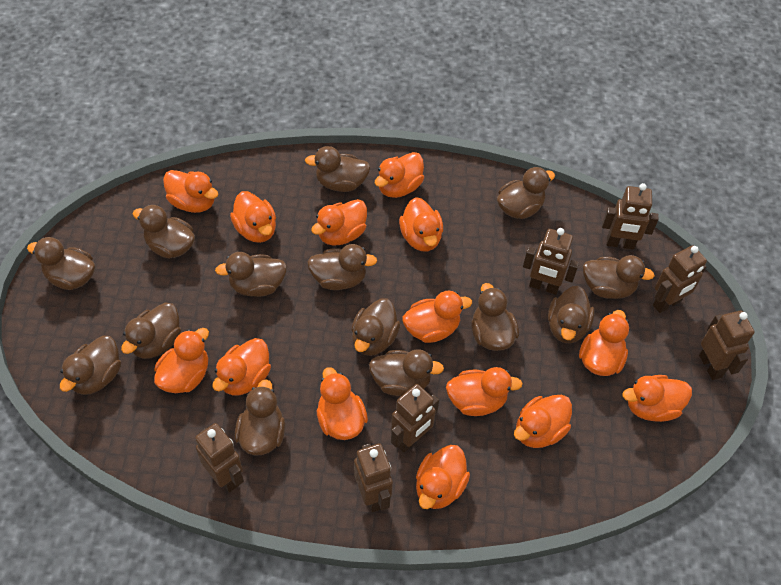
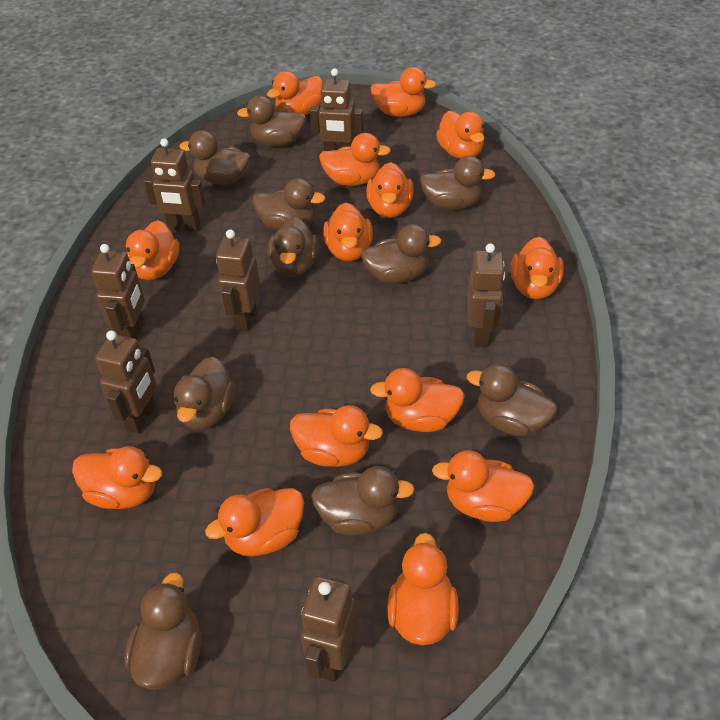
brown duck: 14 -> 10

